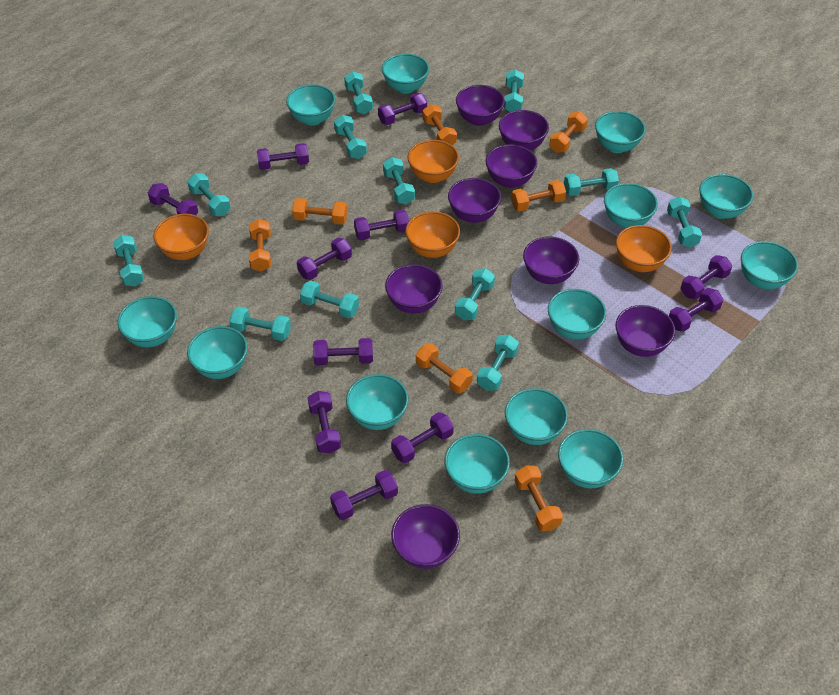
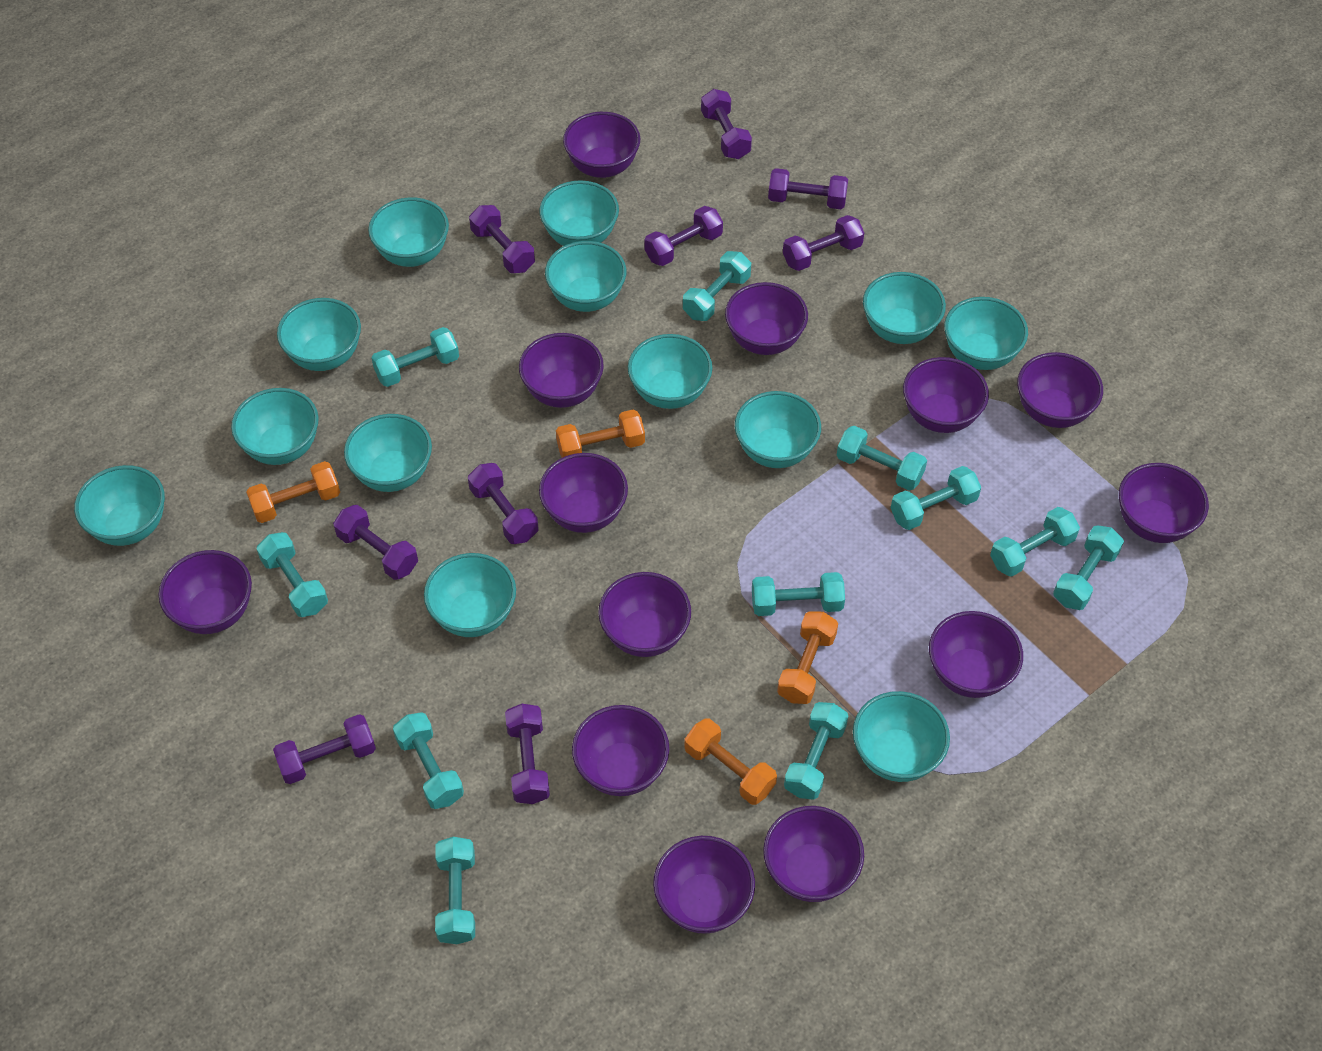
orange bowl: 4 -> 0
orange dumbbell: 7 -> 4
purple bowl: 8 -> 13
purple dumbbell: 11 -> 9
turquoise dumbbell: 12 -> 11

